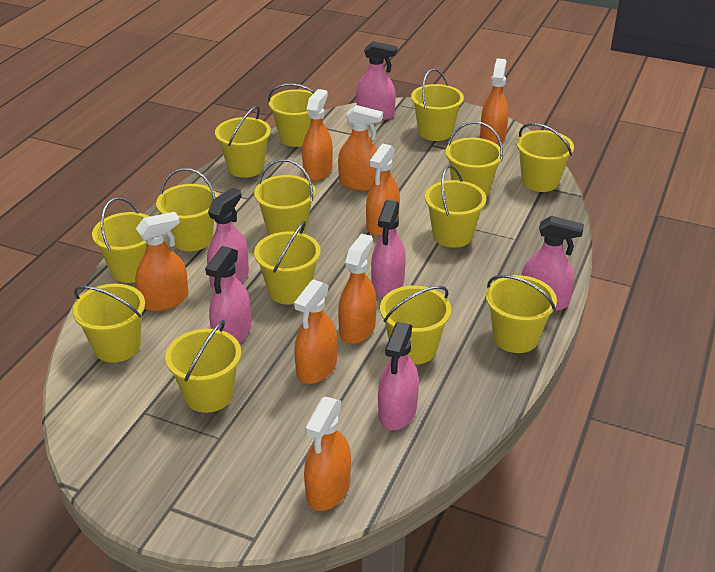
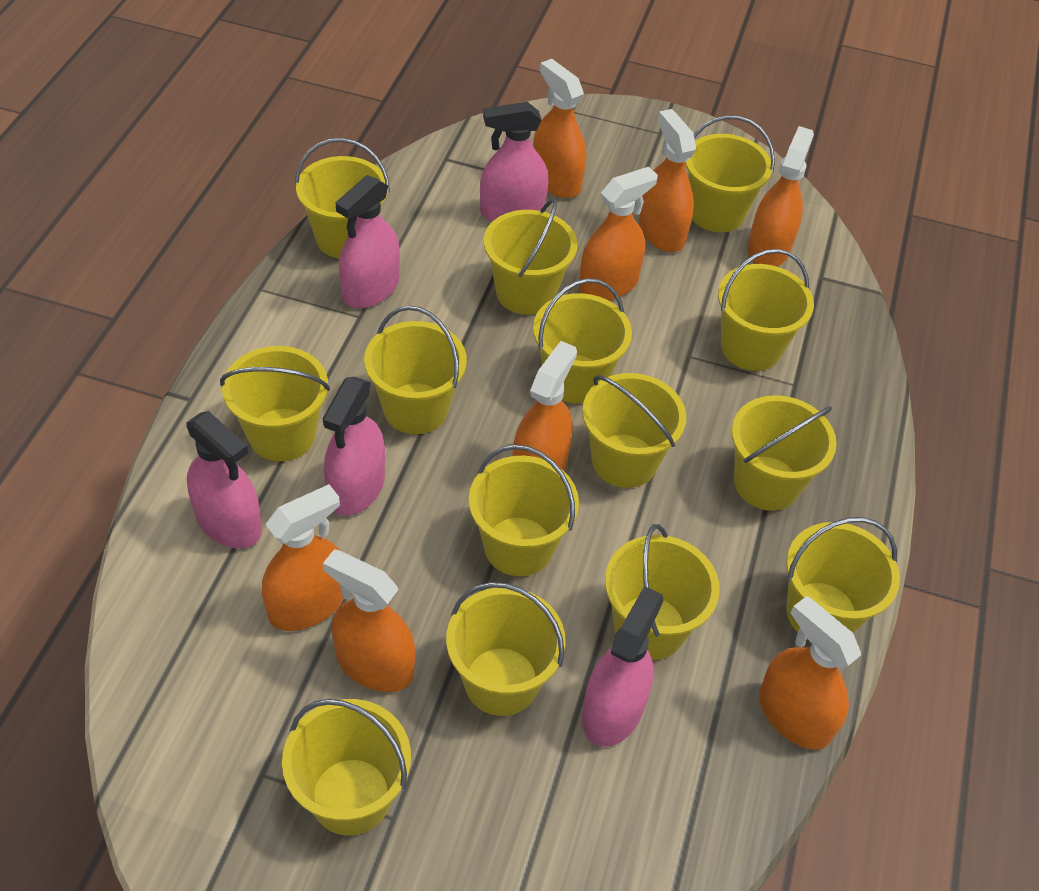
pink spray bottle: 6 -> 5

